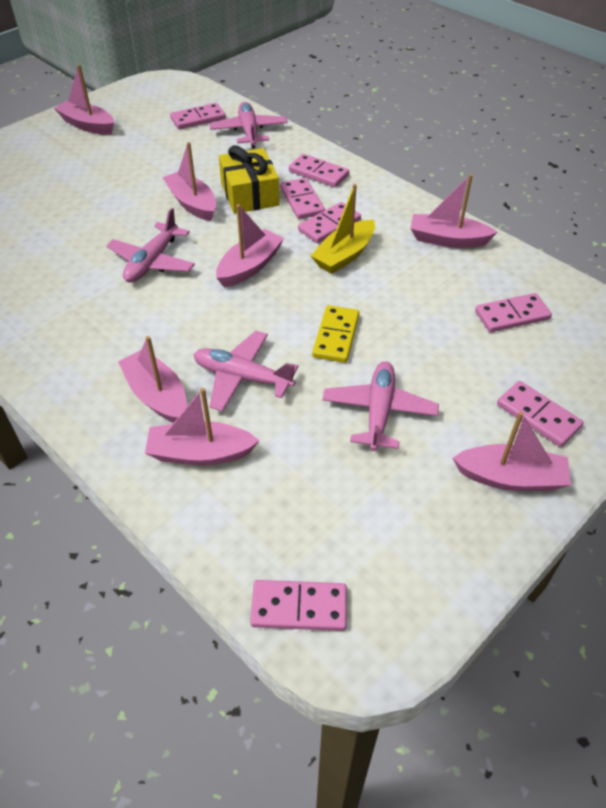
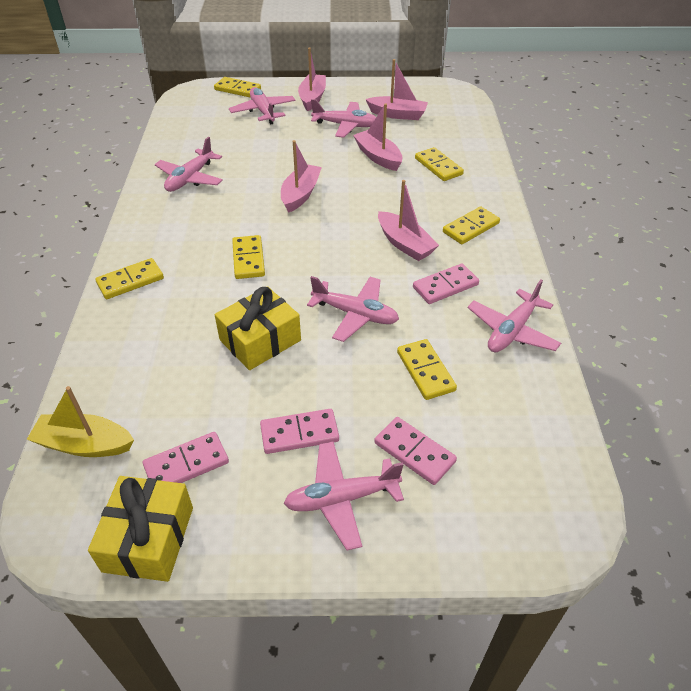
pink boat: 7 -> 5
pink domino: 7 -> 4
pink plane: 4 -> 6
yellow domino: 1 -> 6
yellow gift: 1 -> 2

